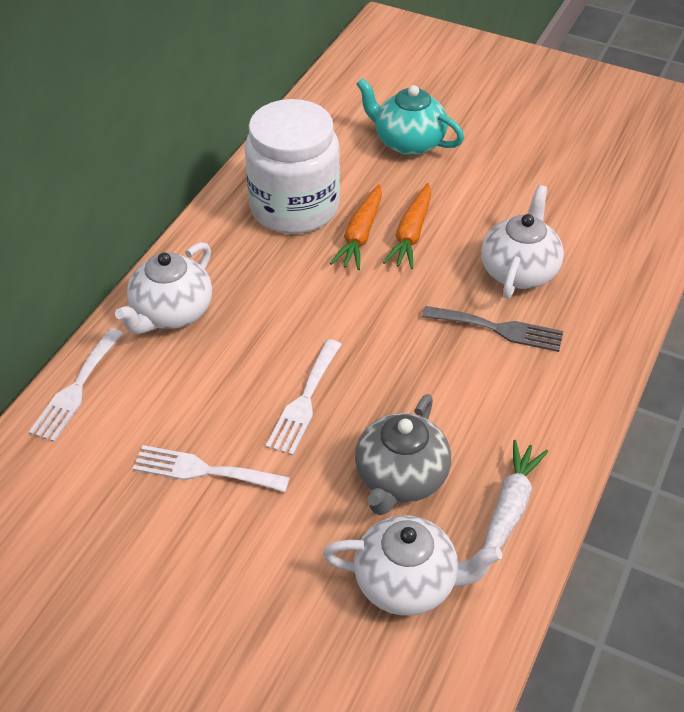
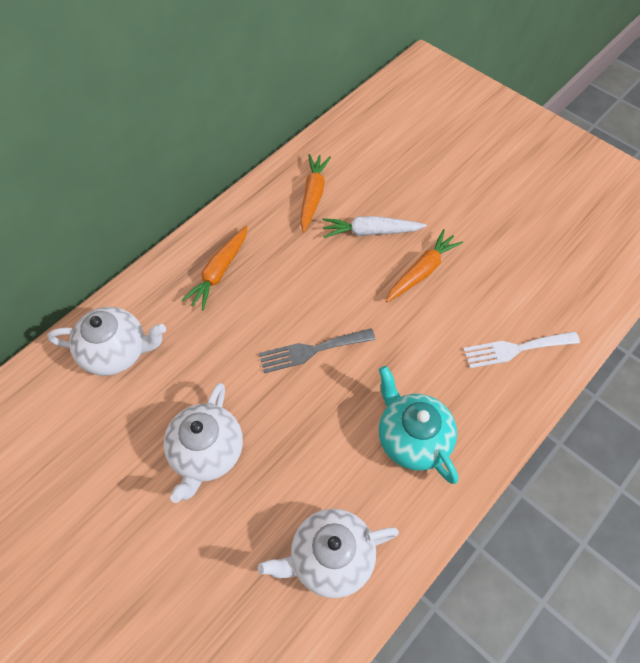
grey teapot: 1 -> 0
orange carrot: 2 -> 3
white fork: 3 -> 1
white jar: 1 -> 0

